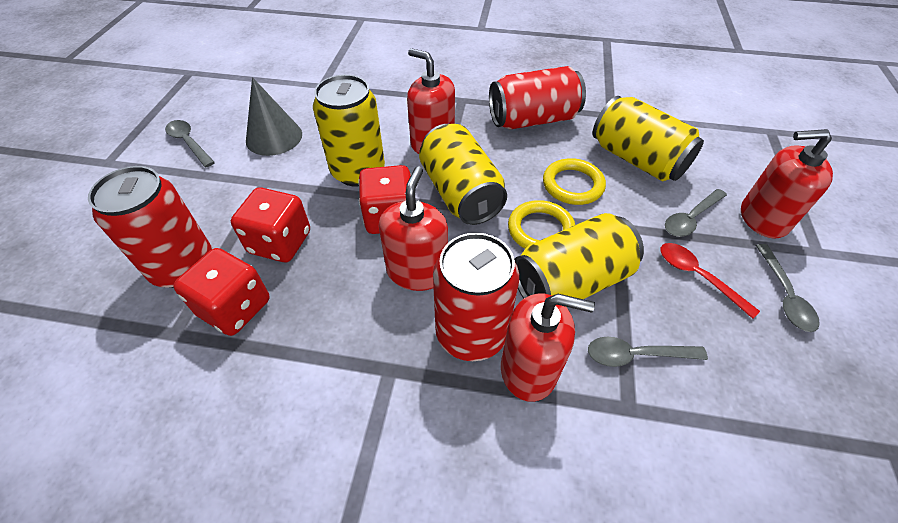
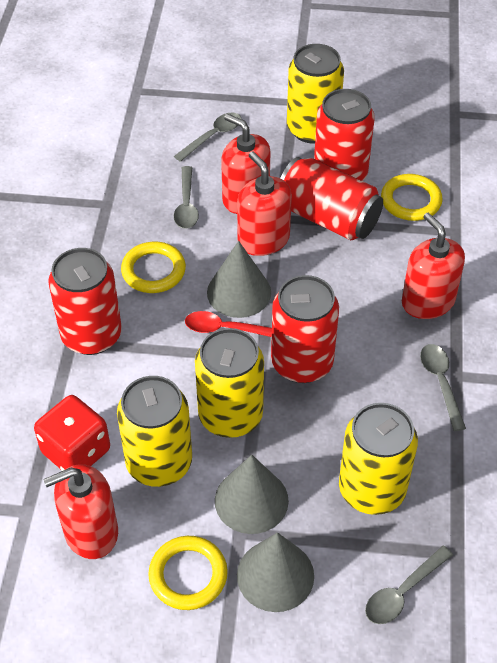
grey cone: 1 -> 3
red can: 3 -> 4
red dice: 3 -> 1
yellow ring: 2 -> 3

